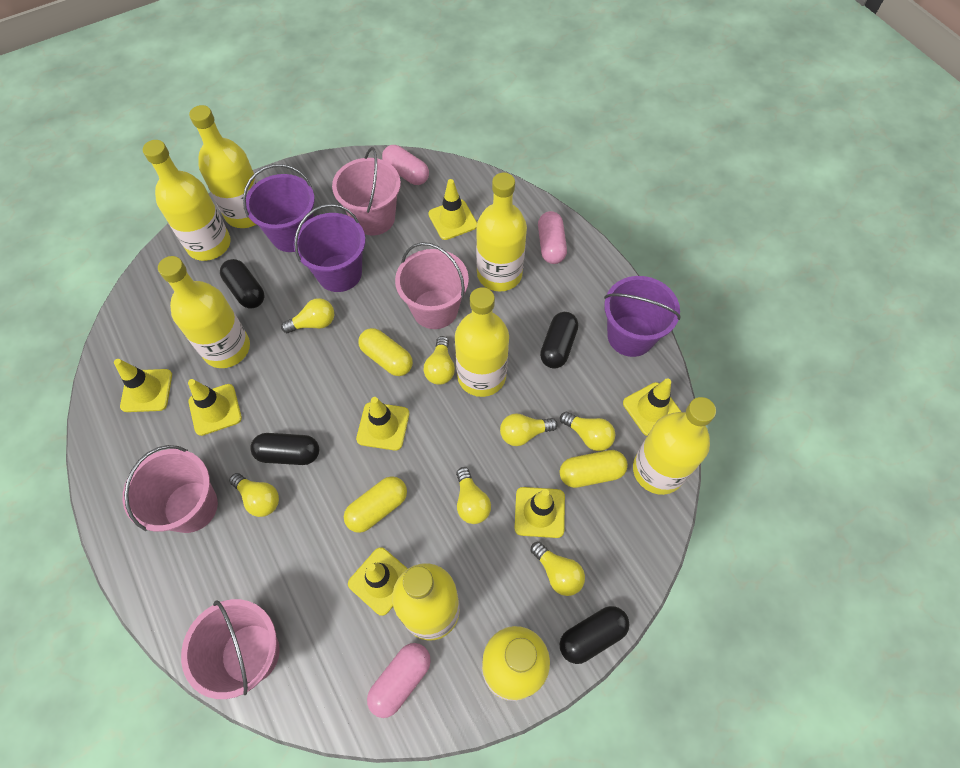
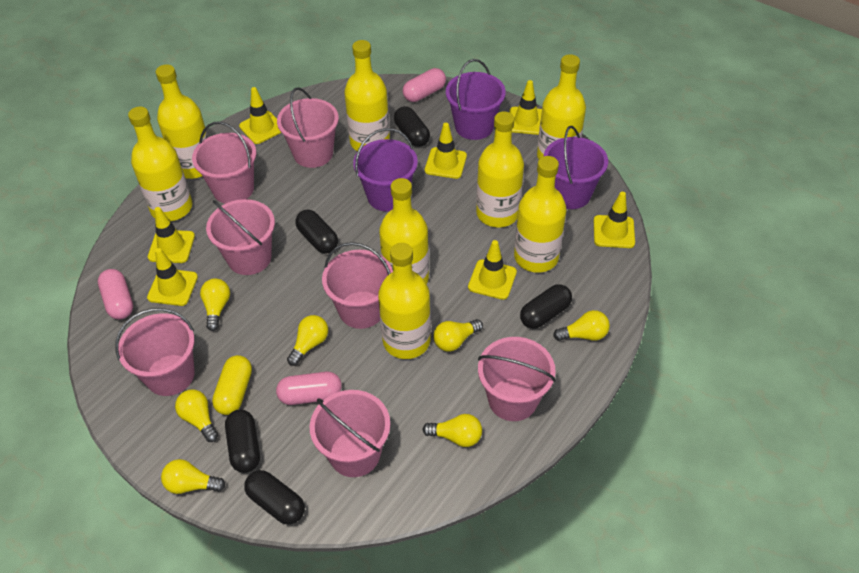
black capsule: 4 -> 5
pink bucket: 4 -> 7
yellow capsule: 3 -> 1

